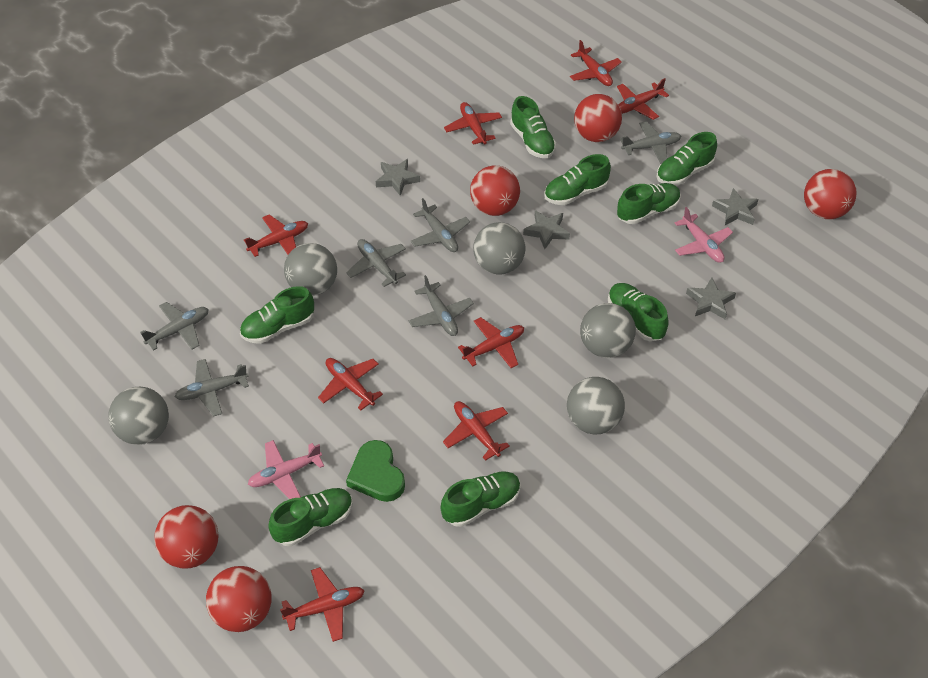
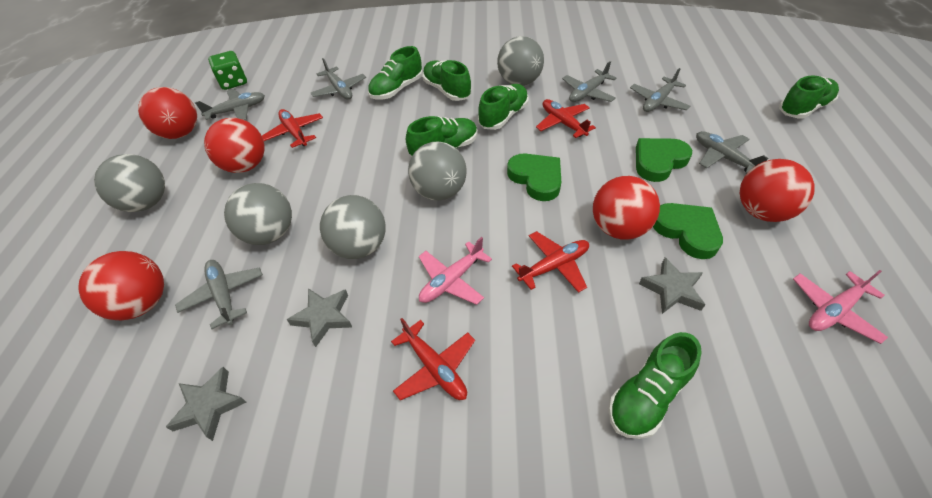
green dice: 0 -> 1
green heart: 1 -> 3
green shoe: 8 -> 6
grey star: 4 -> 3
red plane: 8 -> 4

